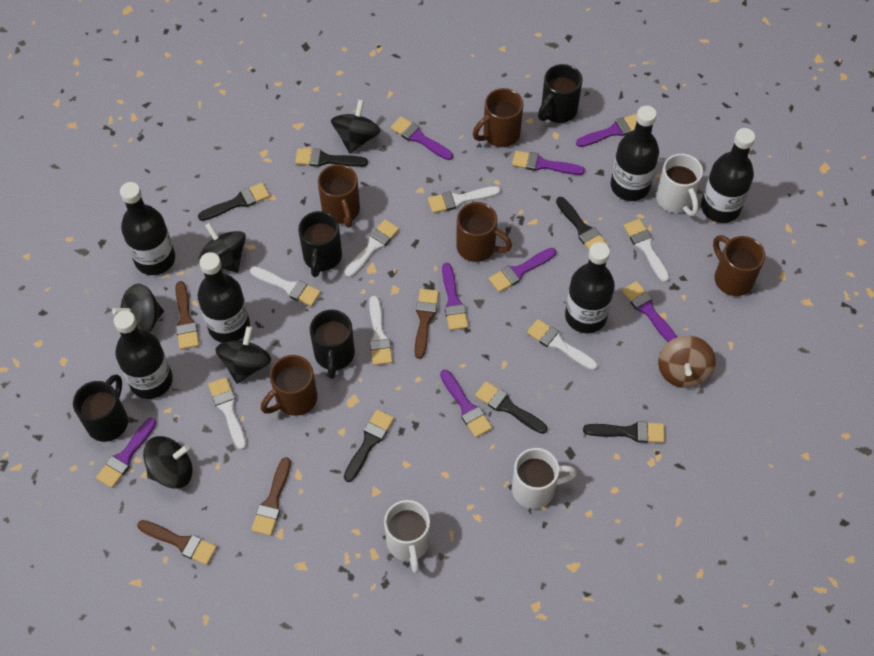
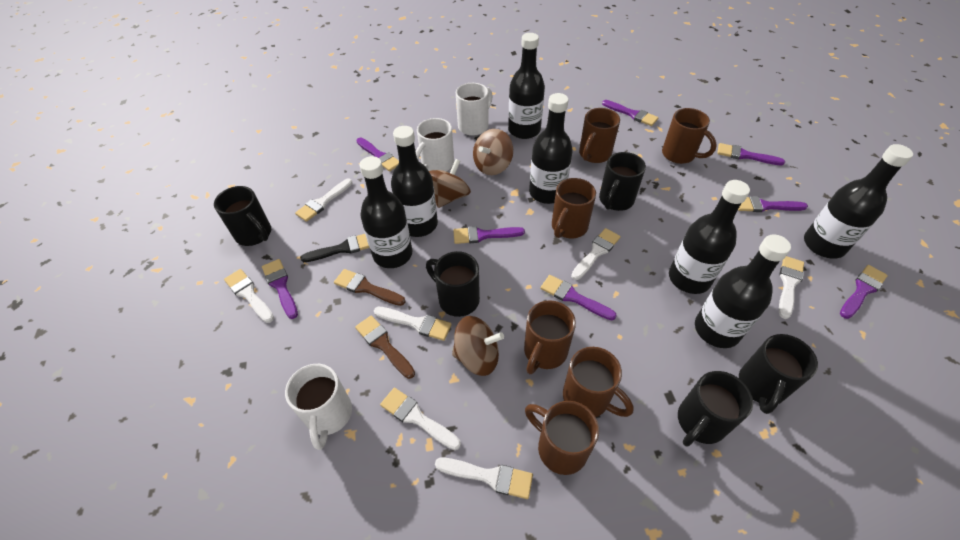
black bottle: 6 -> 7
black brush: 6 -> 1
black mug: 4 -> 5
black spinning top: 5 -> 0
brown brush: 4 -> 2
brown mug: 5 -> 6
brown spinning top: 1 -> 3

